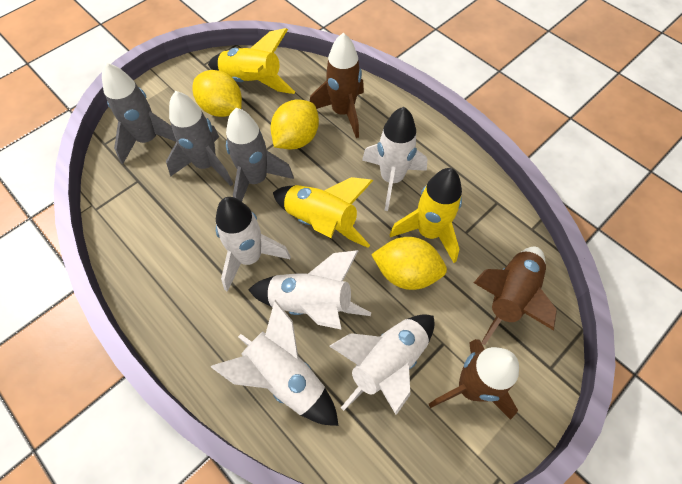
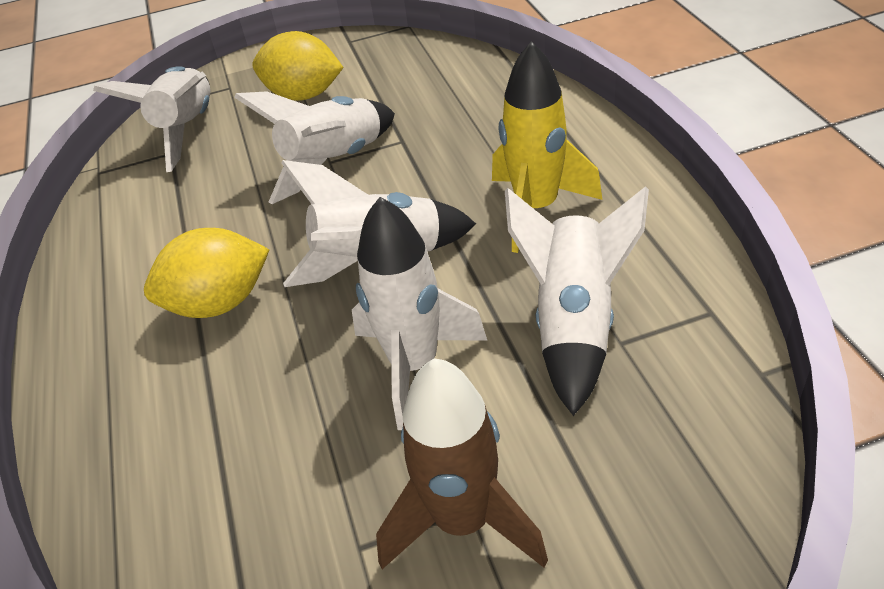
brown rocket: 3 -> 1
grey rocket: 3 -> 0
yellow lemon: 3 -> 2
yellow rocket: 3 -> 1

